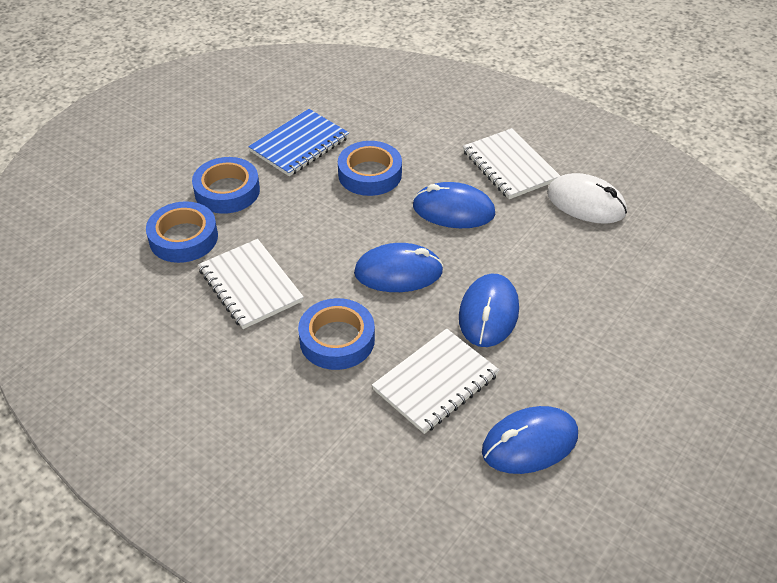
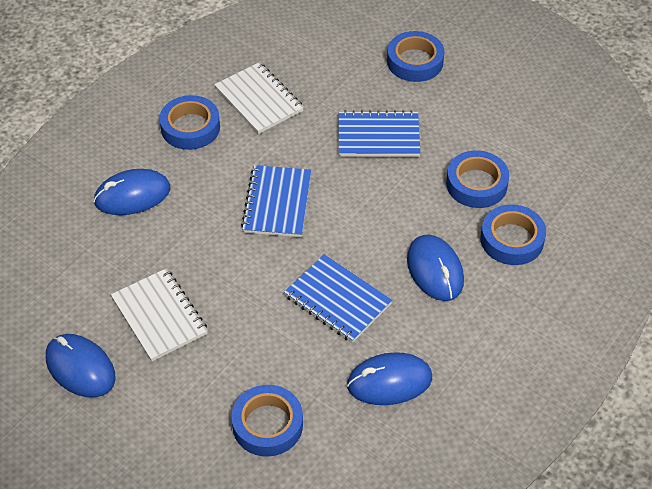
blue notebook: 1 -> 3
blue tape: 4 -> 5
white mouse: 1 -> 0
white notebook: 3 -> 2

